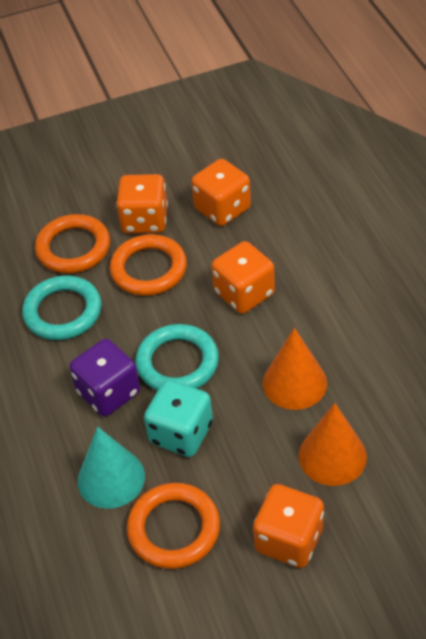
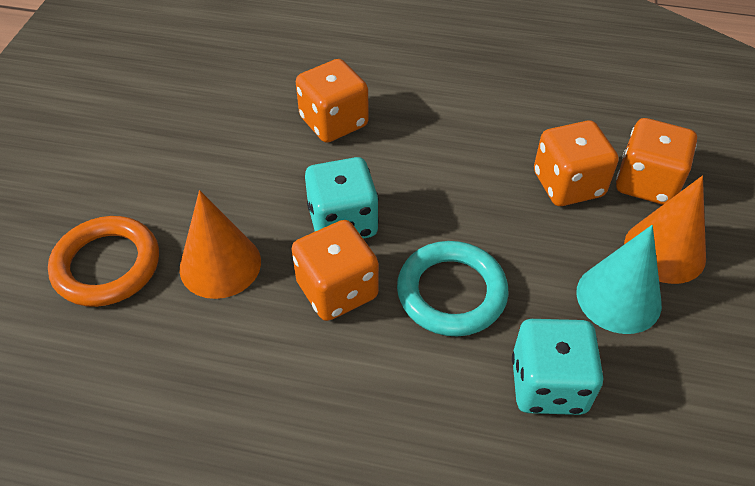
orange ring: 3 -> 1
purple dice: 1 -> 0
turquoise dice: 1 -> 2
turquoise ring: 2 -> 1

